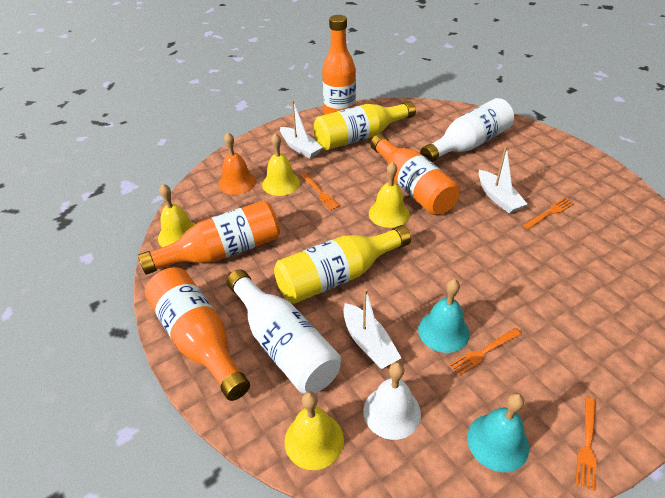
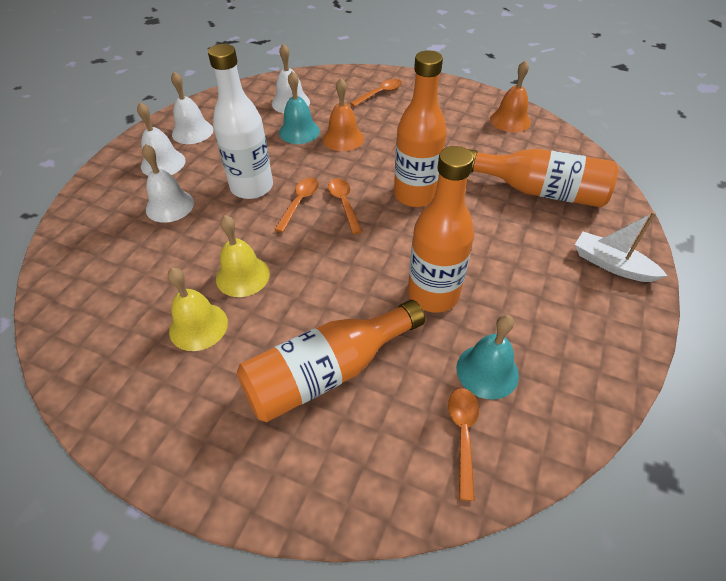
orange bell: 1 -> 2
orange fork: 4 -> 0
orange spoon: 0 -> 4
white bell: 1 -> 4
white boat: 3 -> 1
white bottle: 2 -> 1
yellow bell: 4 -> 2
yellow bottle: 2 -> 0

